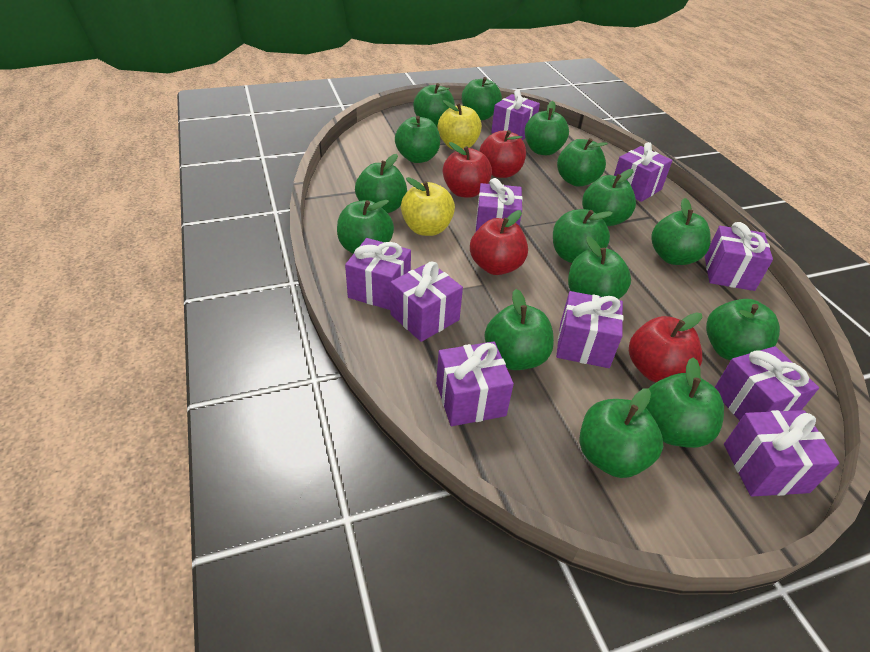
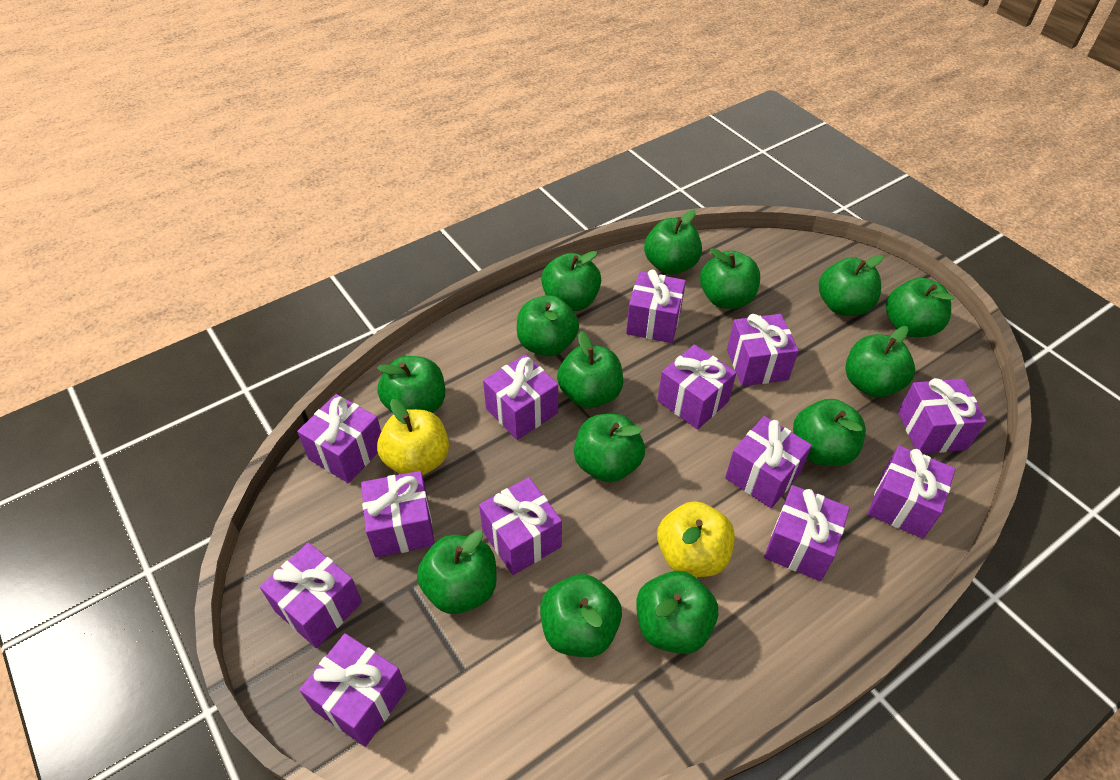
green apple: 15 -> 14
purple gift: 10 -> 13
red apple: 4 -> 0

